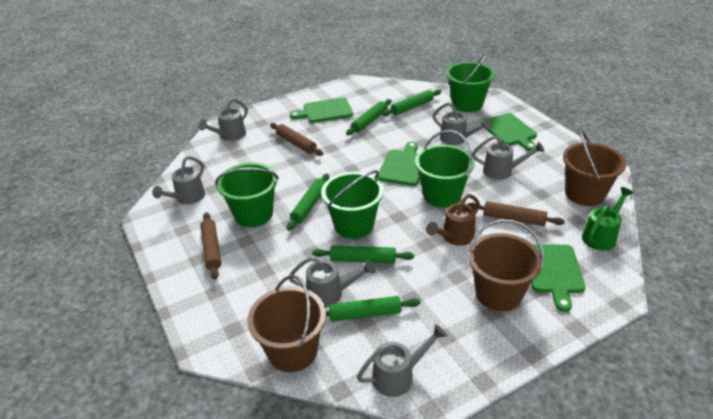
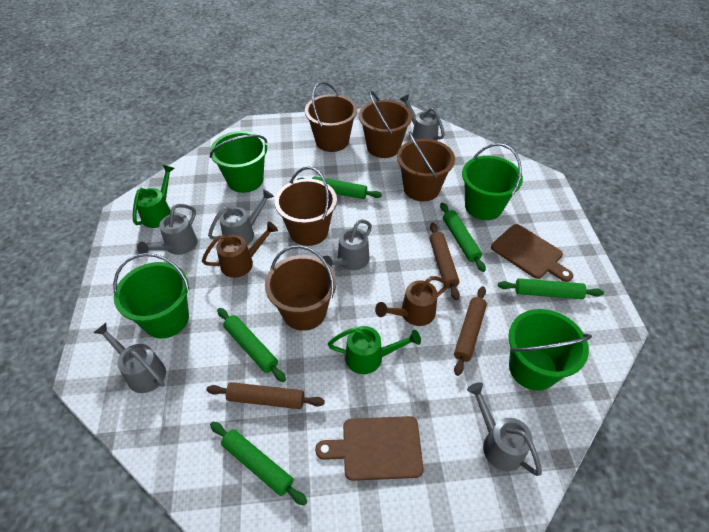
brown bucket: 3 -> 5
brown cutting board: 0 -> 2
brown watering can: 1 -> 2
green cutting board: 4 -> 0
green watering can: 1 -> 2

